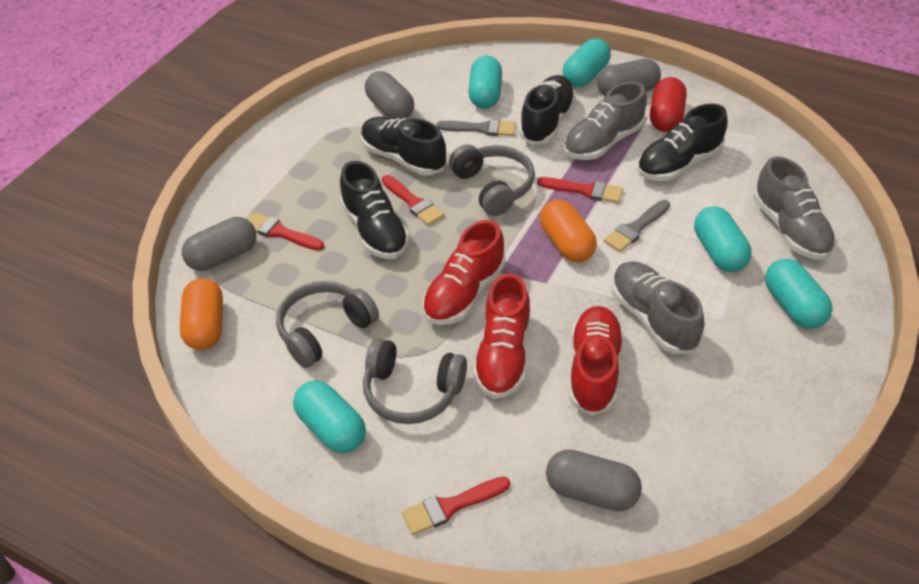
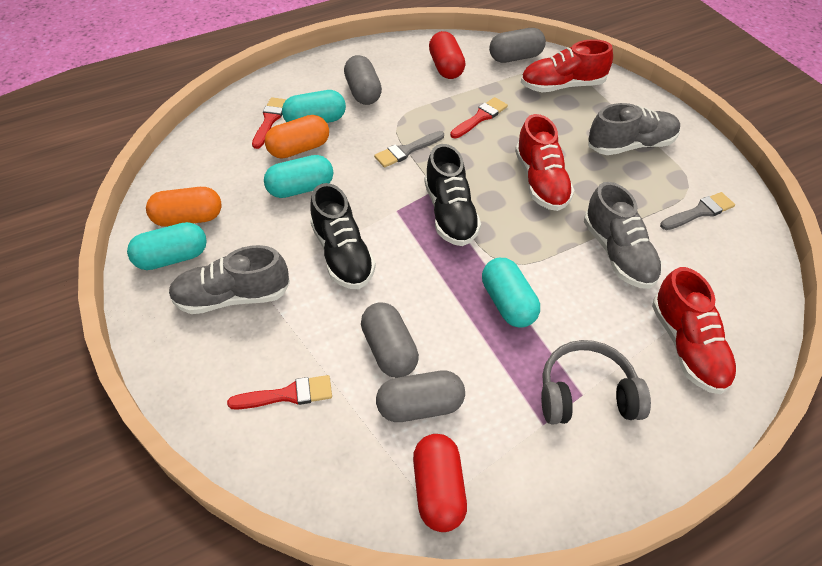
black shoe: 4 -> 2
grey headphones: 3 -> 1
red brush: 4 -> 3
red capsule: 1 -> 2
turquoise capsule: 5 -> 4

